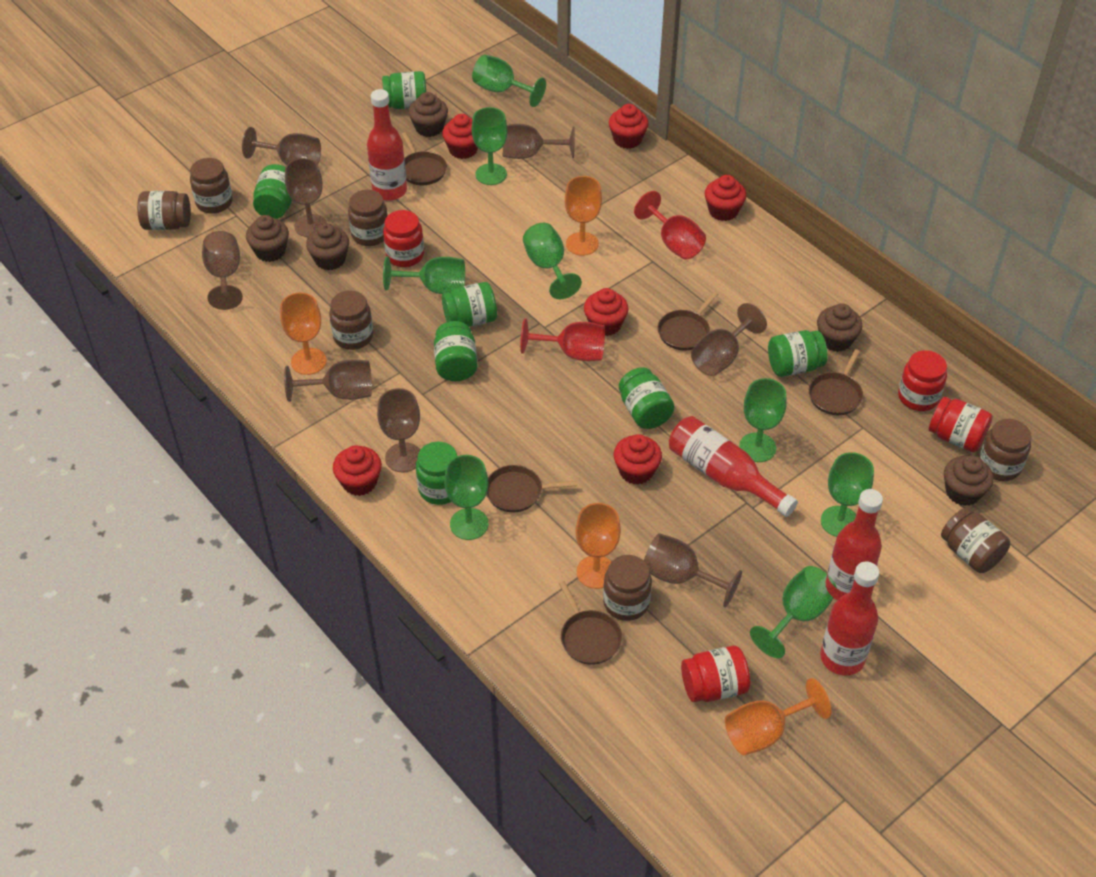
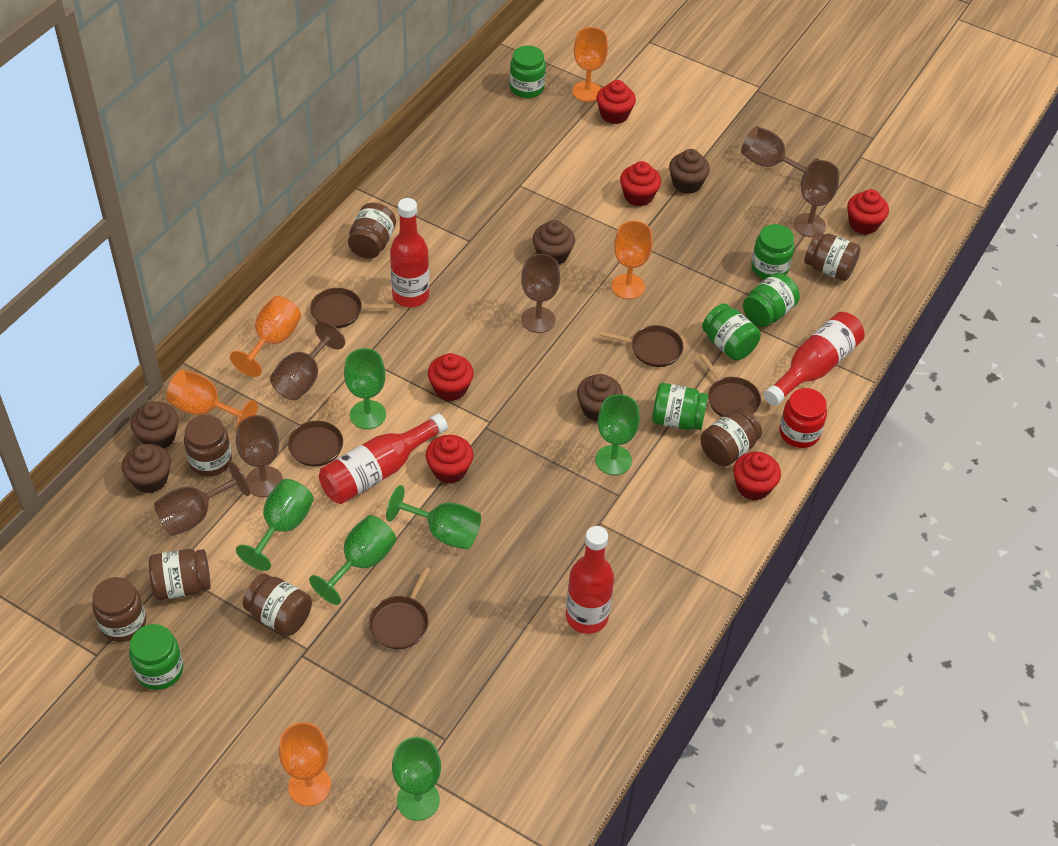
brown goblet: 8 -> 6
green goblet: 8 -> 6
green jar: 7 -> 6
orange goblet: 4 -> 5
red goblet: 2 -> 0
red jar: 4 -> 1

